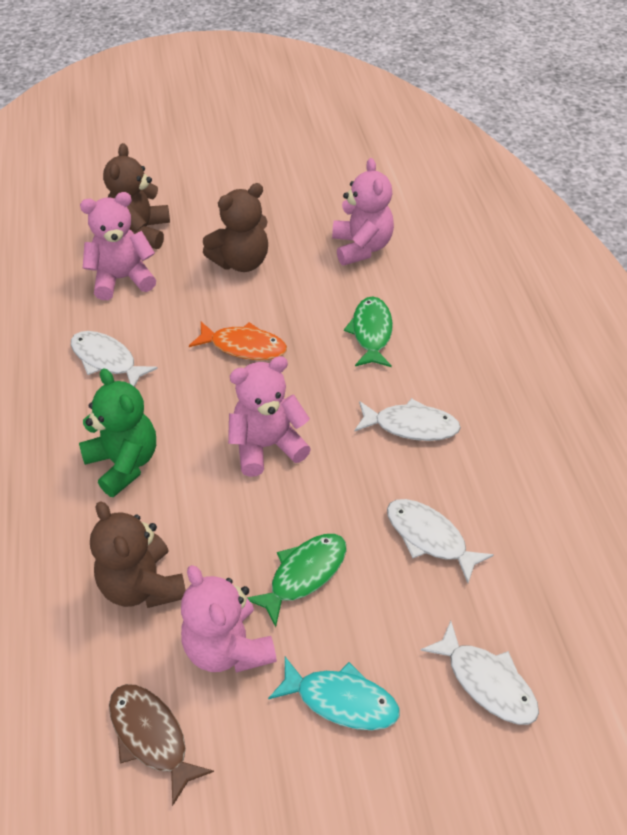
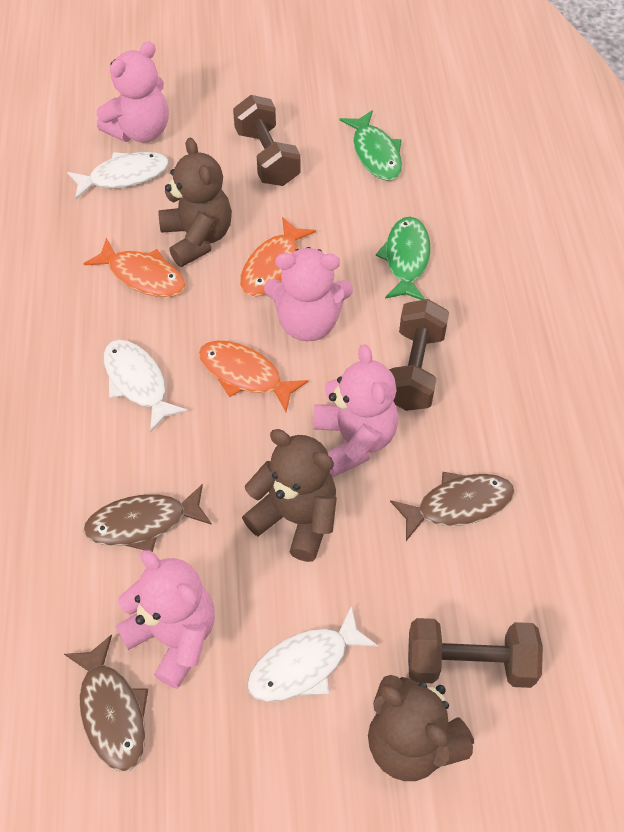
brown dumbbell: 0 -> 3
brown fish: 1 -> 3
green teddy bear: 1 -> 0
orange fish: 1 -> 3
turquoise fish: 1 -> 0
white fish: 4 -> 3

